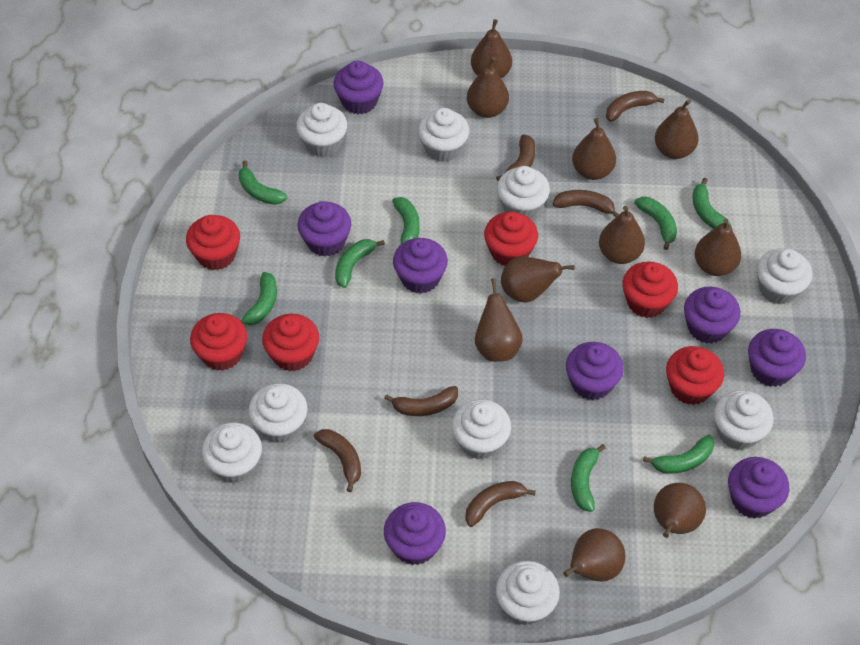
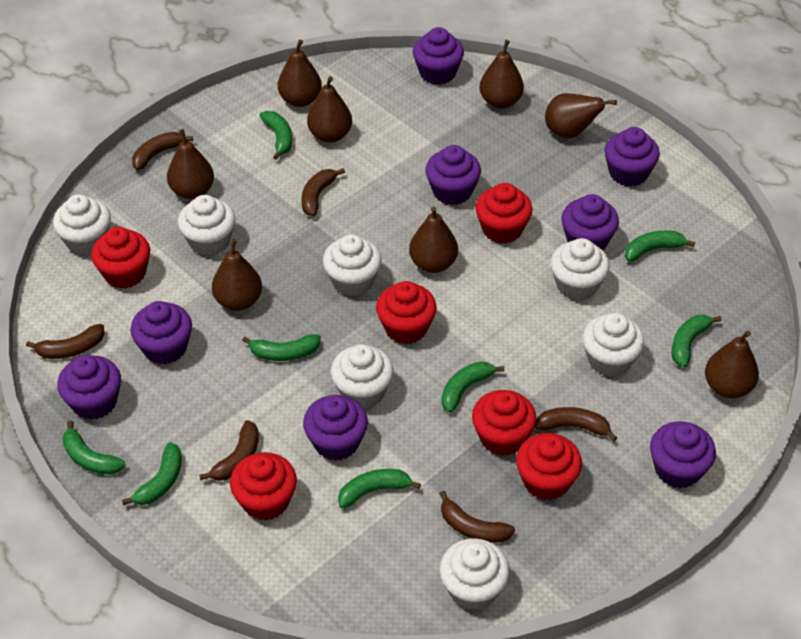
brown pear: 10 -> 8
white cupcake: 9 -> 7

